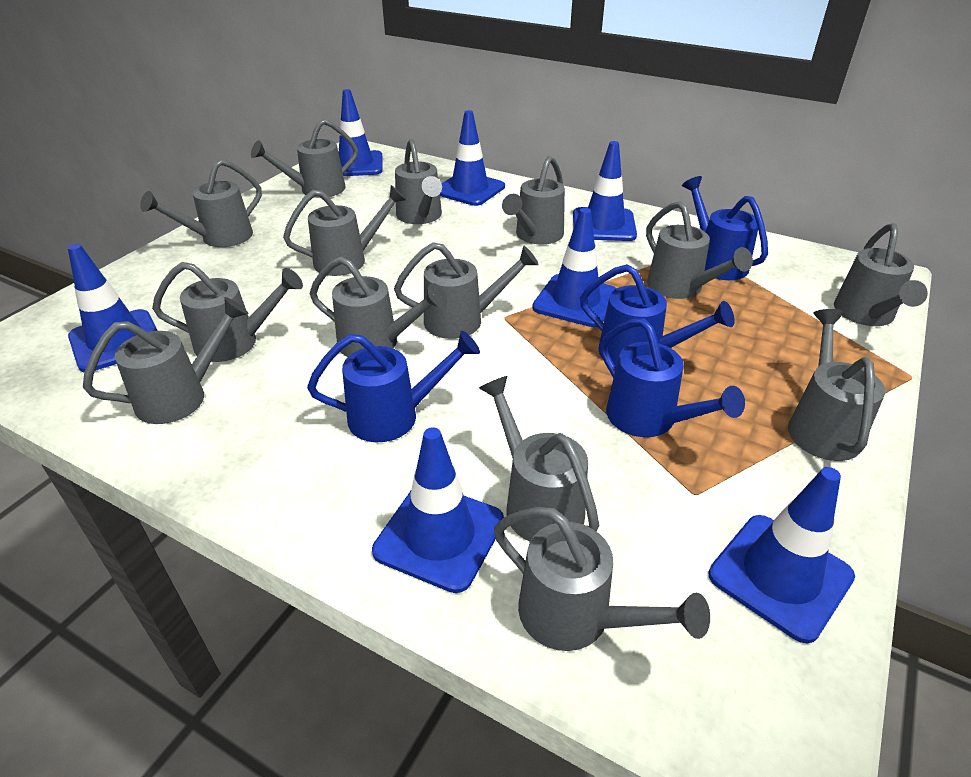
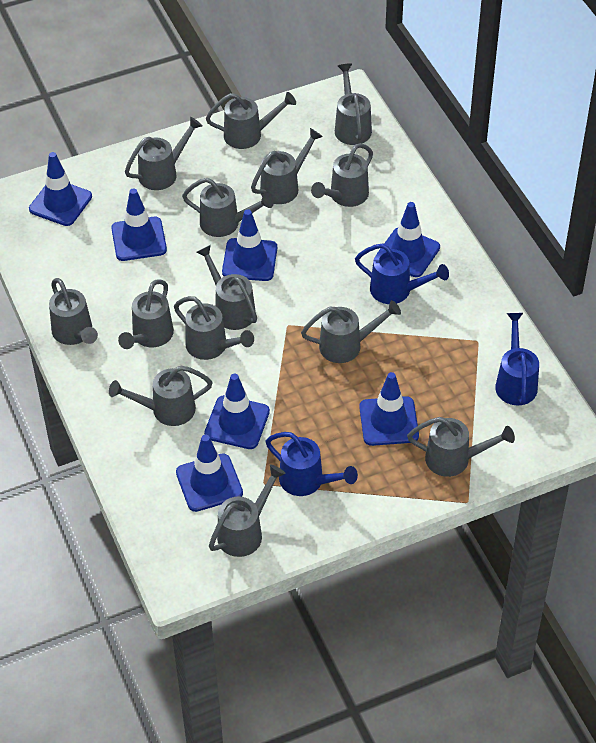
blue watering can: 4 -> 3

